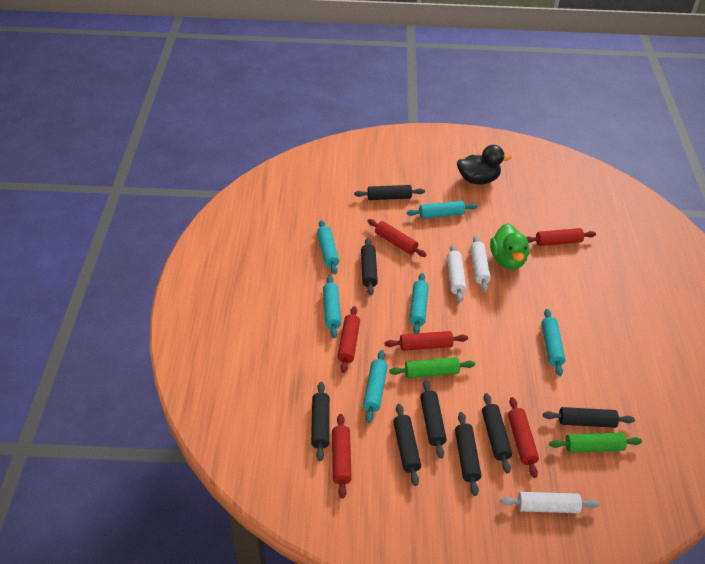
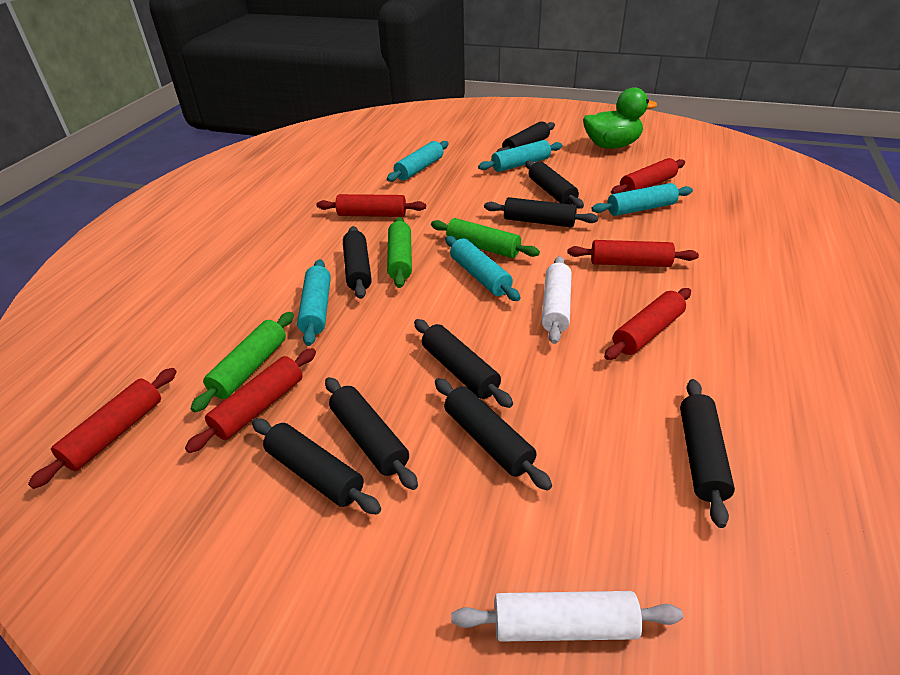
black duck: 1 -> 0
black rolling pin: 8 -> 9
green rolling pin: 2 -> 3
turquoise rolling pin: 6 -> 5
white rolling pin: 3 -> 2

